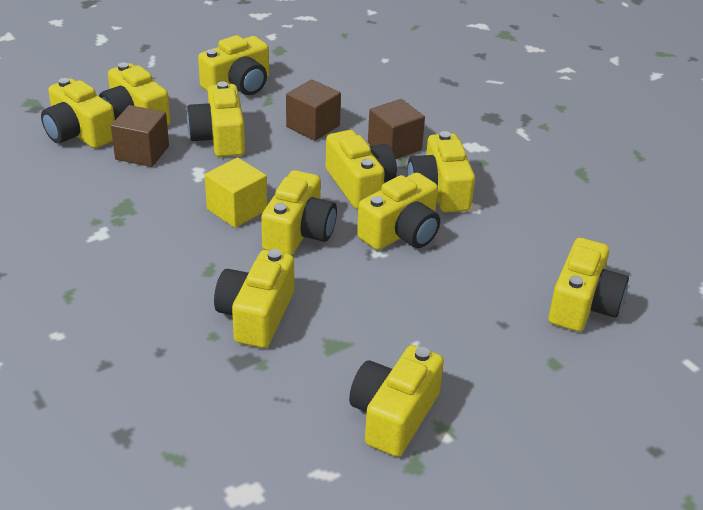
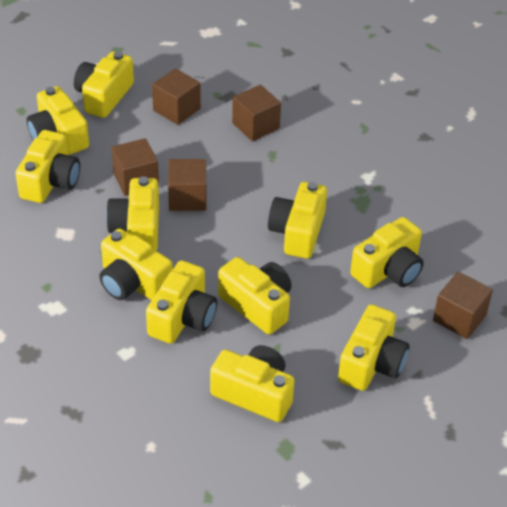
brown cube: 3 -> 5
yellow cube: 1 -> 0

